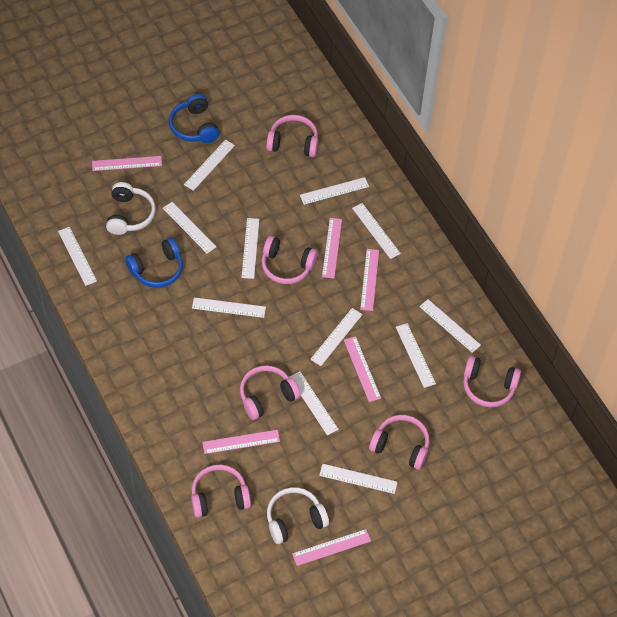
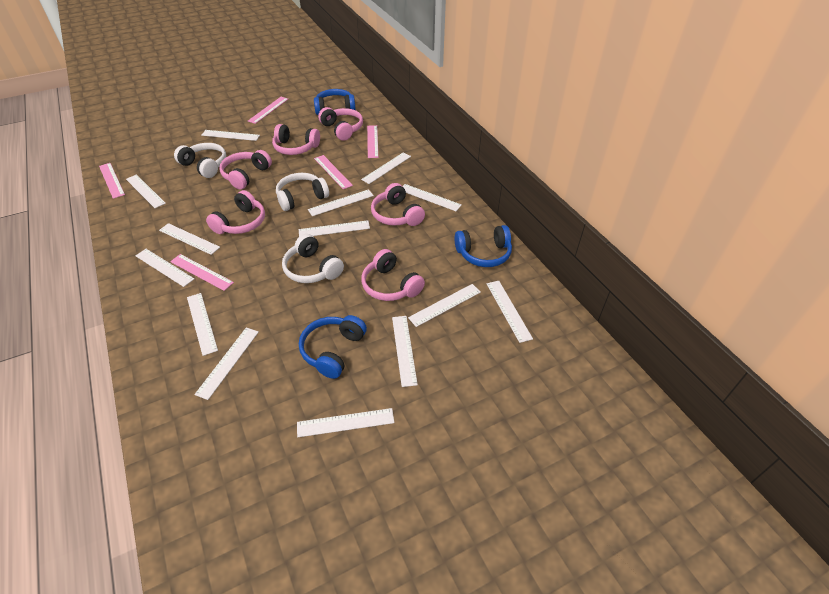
blue headphones: 2 -> 3
pink ruler: 6 -> 5
white headphones: 2 -> 3
white ruler: 12 -> 14

